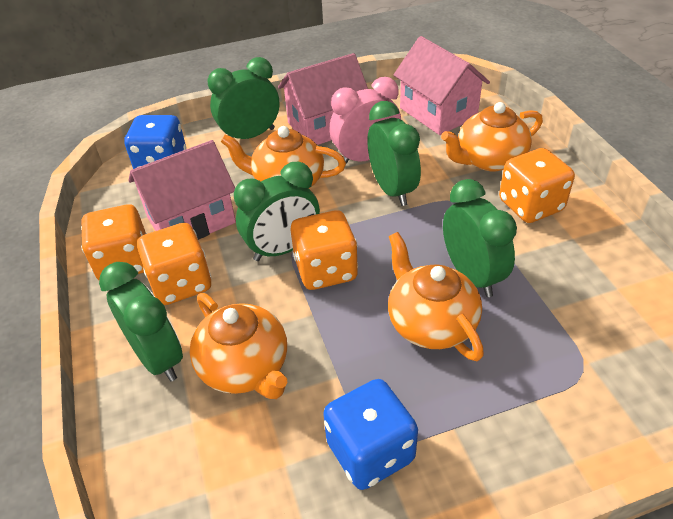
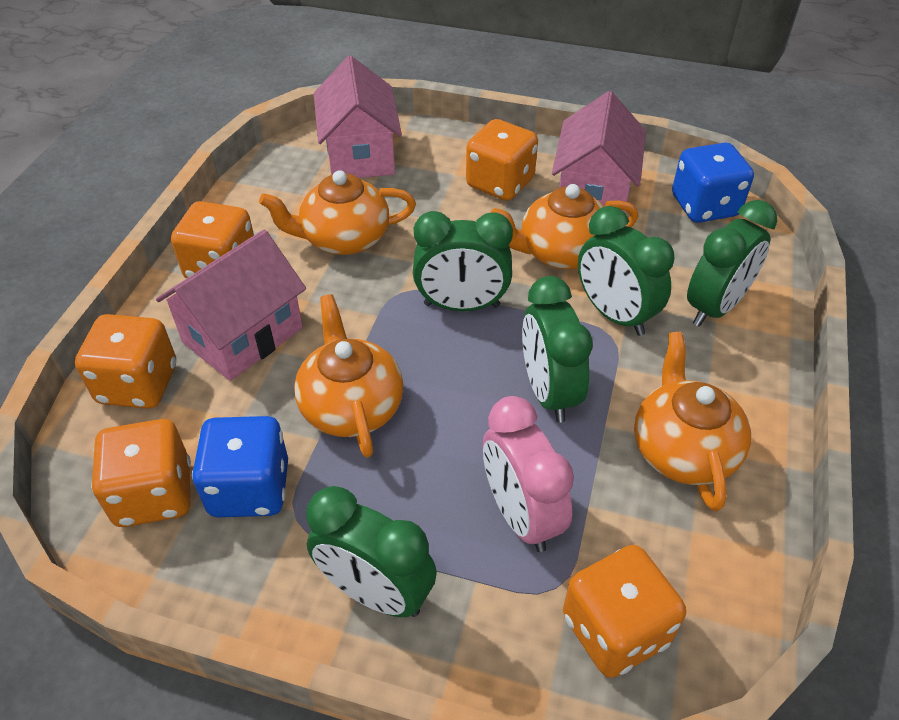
orange dice: 4 -> 5

